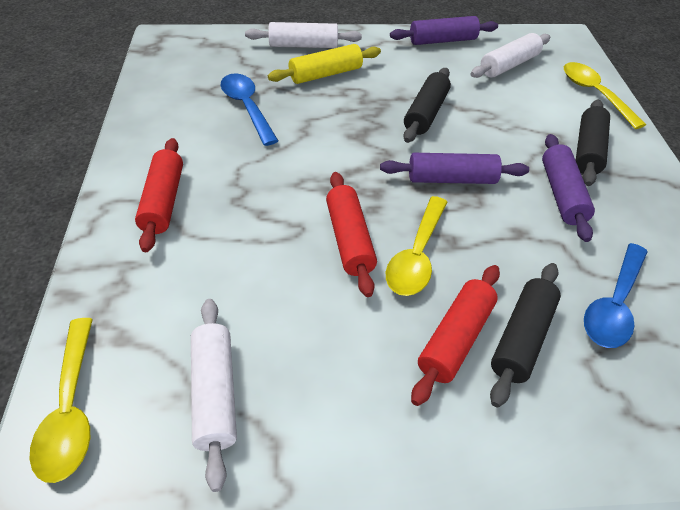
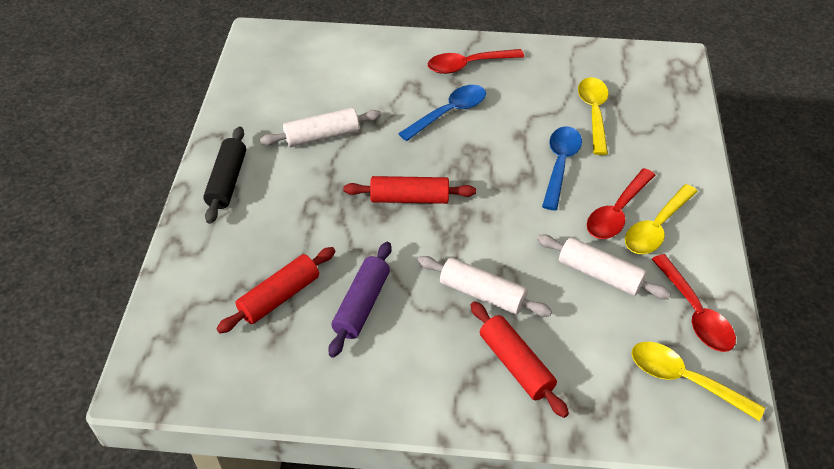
black rolling pin: 3 -> 1
purple rolling pin: 3 -> 1
red spoon: 0 -> 3
yellow rolling pin: 1 -> 0

